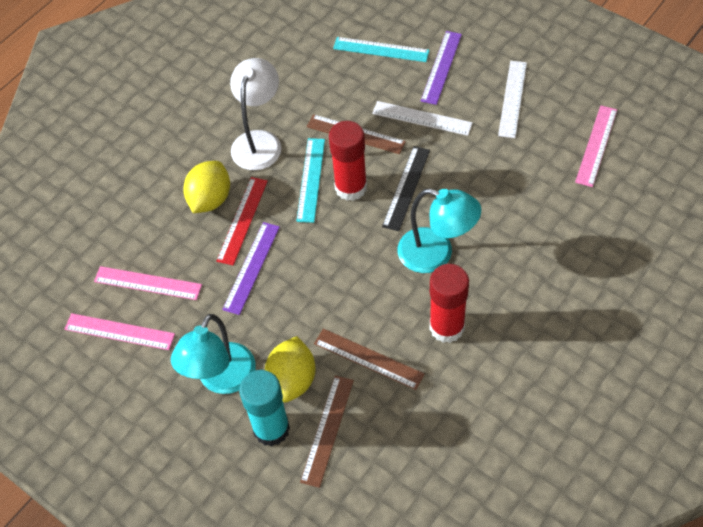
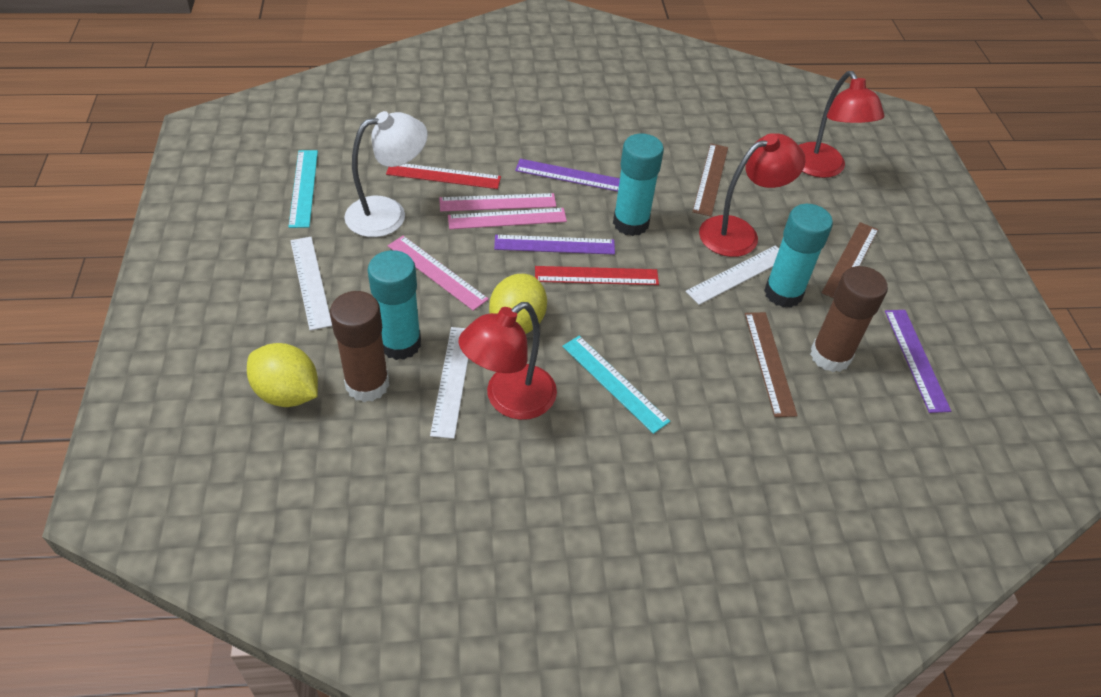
black ruler: 1 -> 0
brown glue stick: 0 -> 2
purple ruler: 2 -> 3
red glue stick: 2 -> 0
red lamp: 0 -> 3
red ruler: 1 -> 2
turquoise glue stick: 1 -> 3
turquoise lamp: 2 -> 0
white ruler: 2 -> 3

